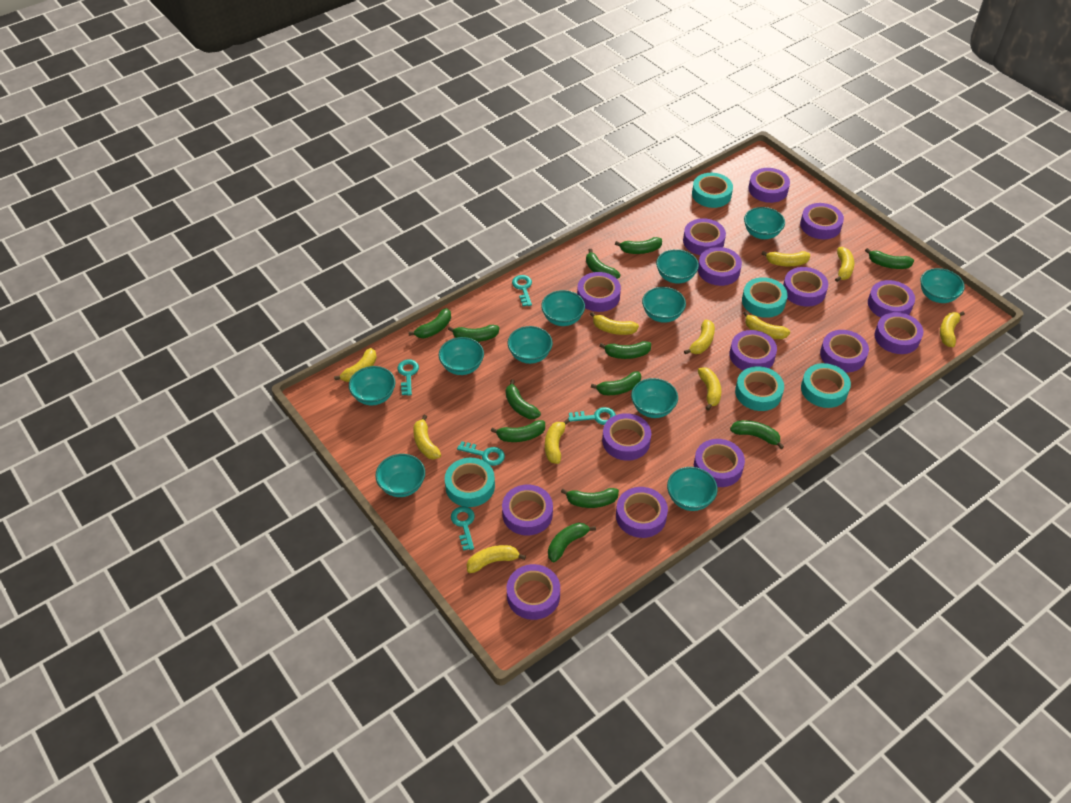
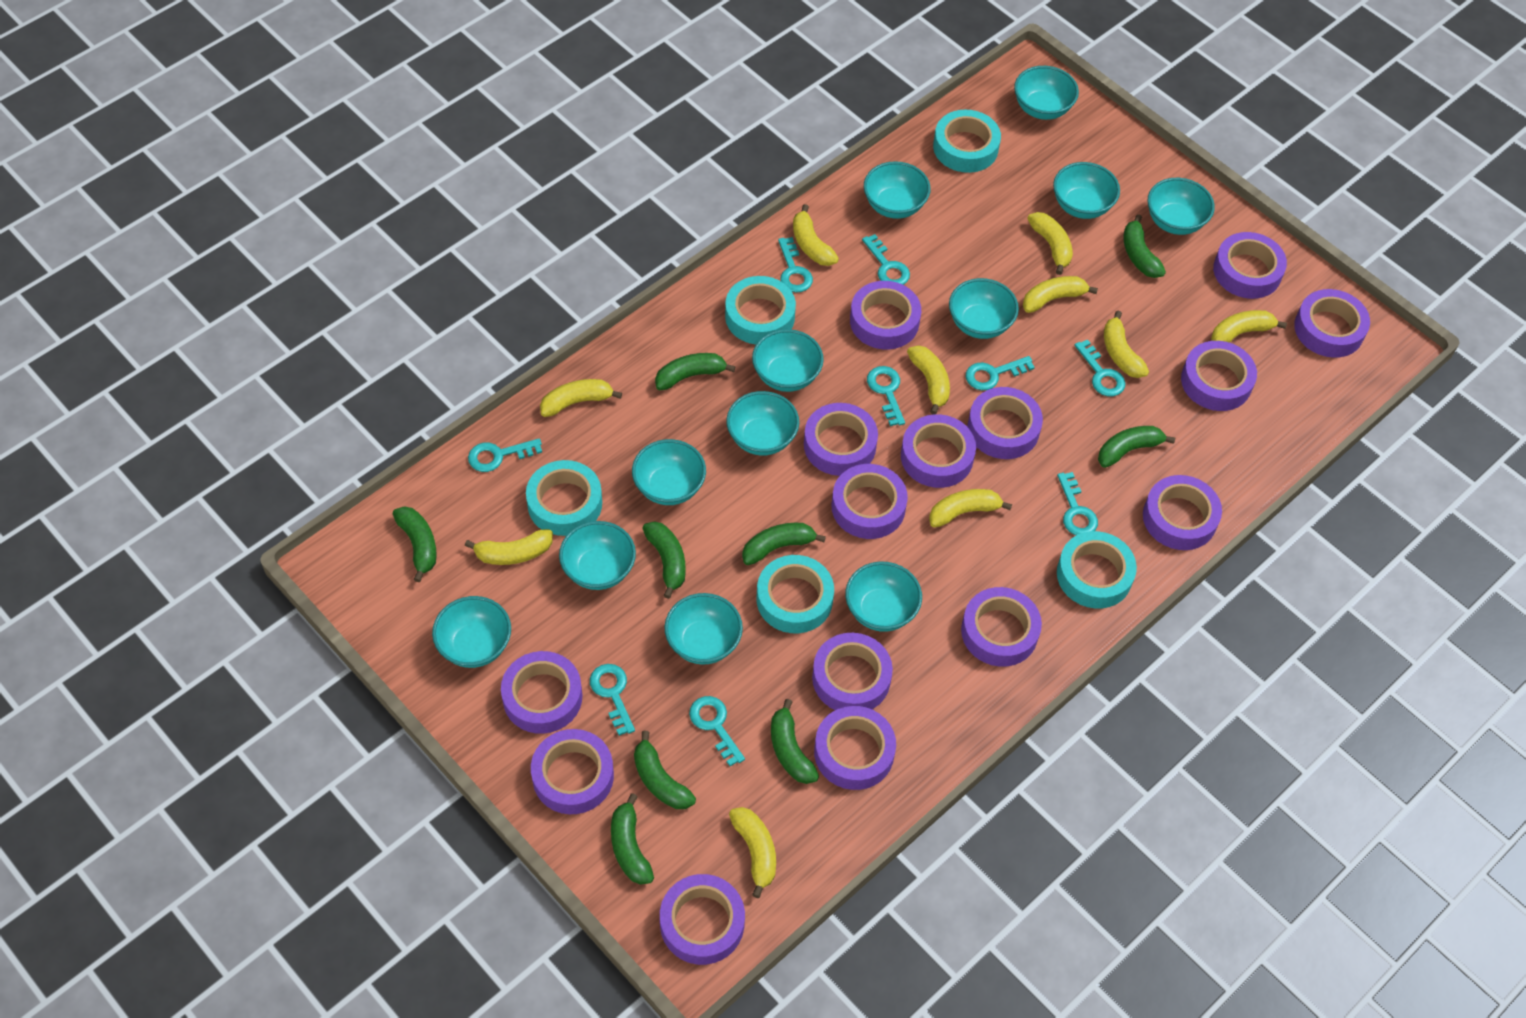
green banana: 12 -> 9
turquoise bowl: 11 -> 12
turquoise key: 5 -> 9
yellow banana: 11 -> 10

